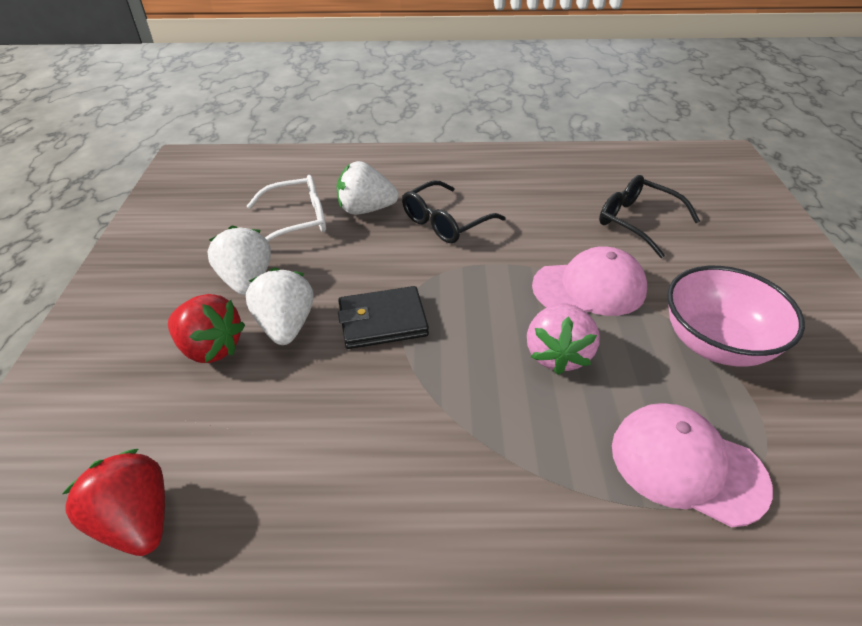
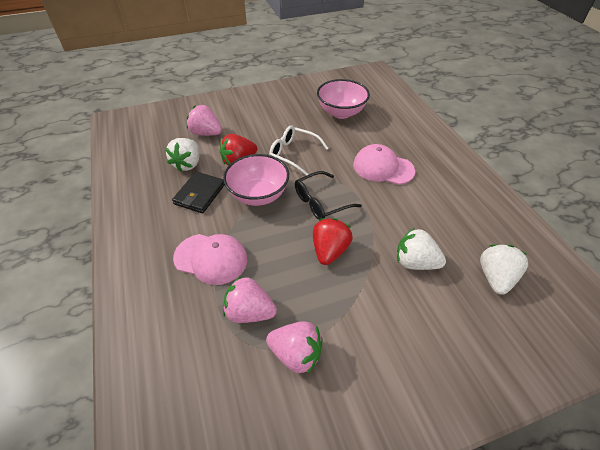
black glasses: 2 -> 1
pink bowl: 1 -> 2
pink strawberry: 1 -> 3

